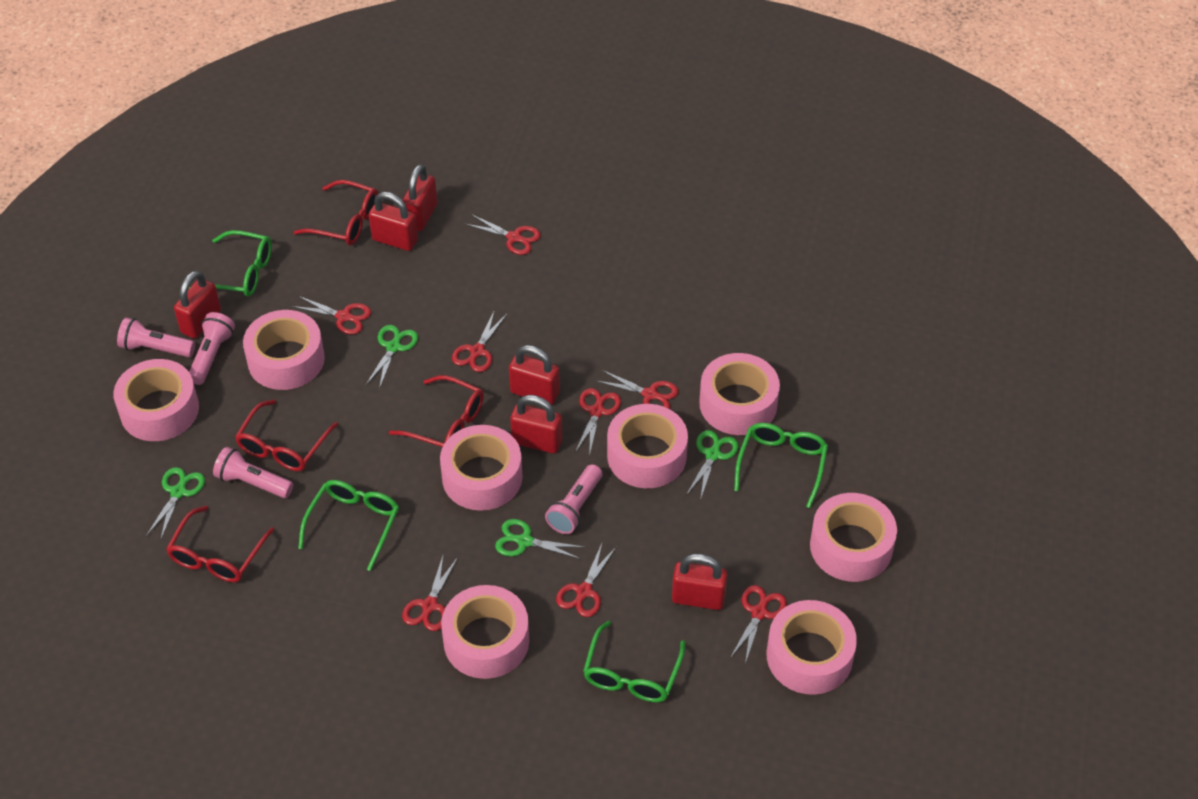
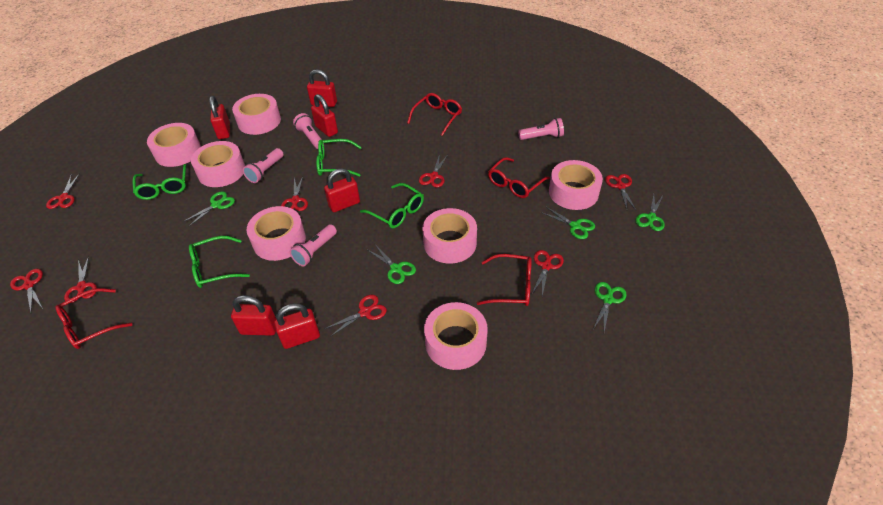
green scissors: 4 -> 5
pink tape: 8 -> 7

